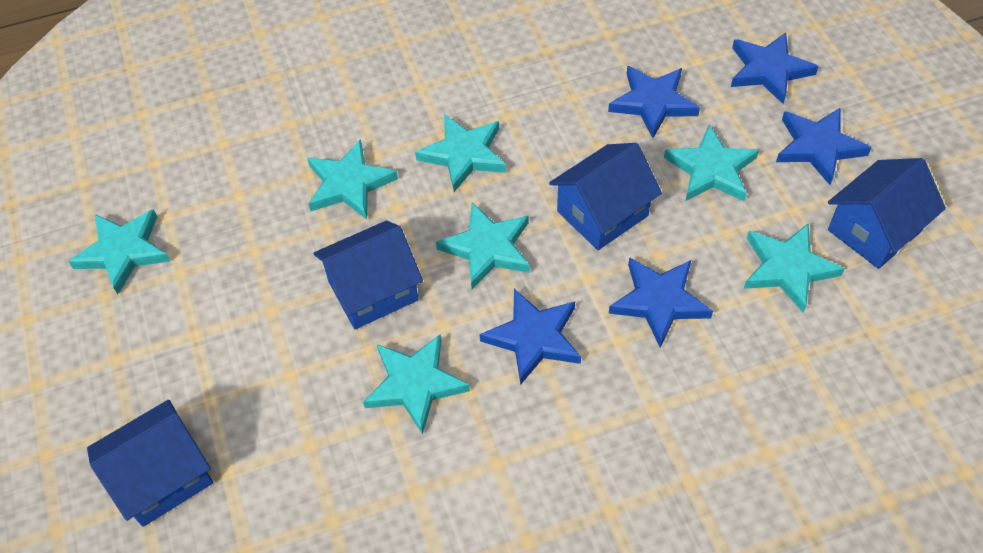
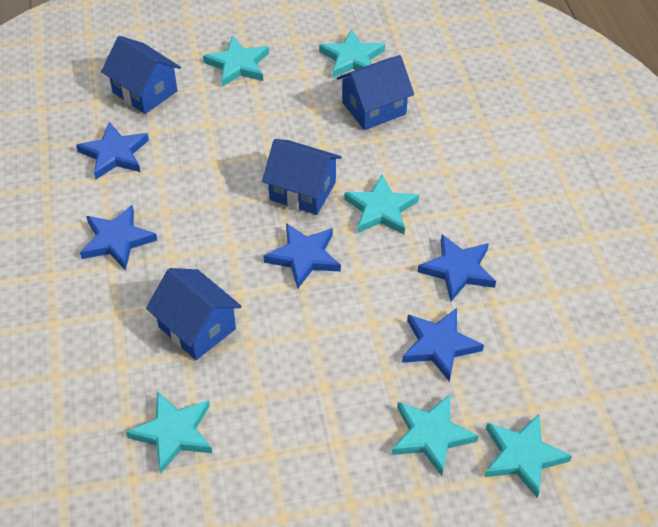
turquoise star: 7 -> 6

